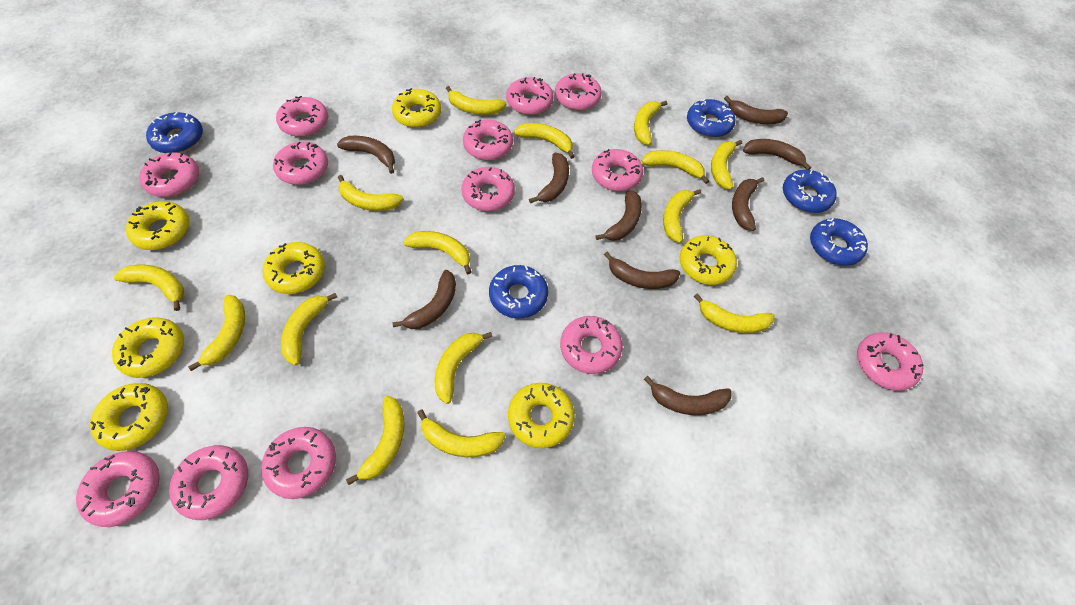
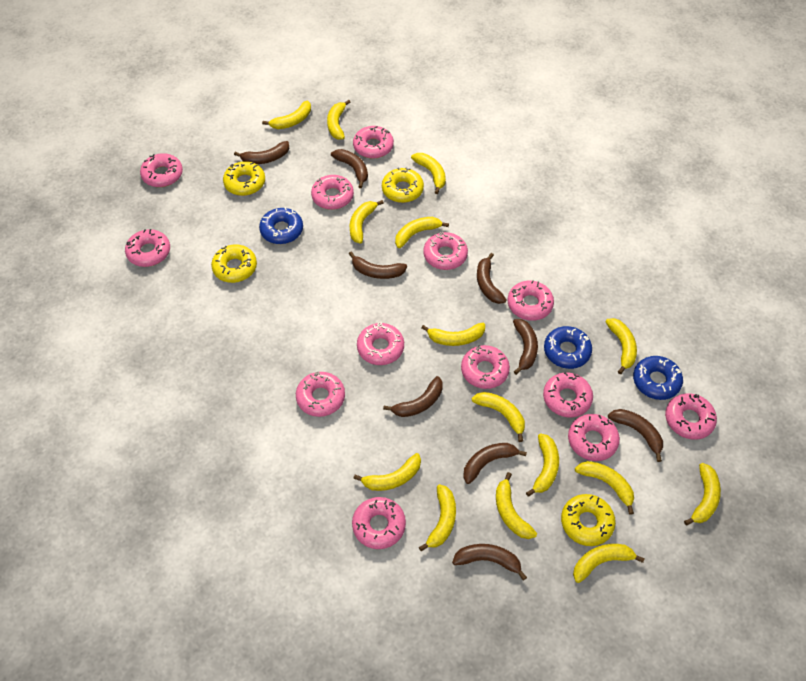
blue donut: 5 -> 3
yellow donut: 7 -> 4

